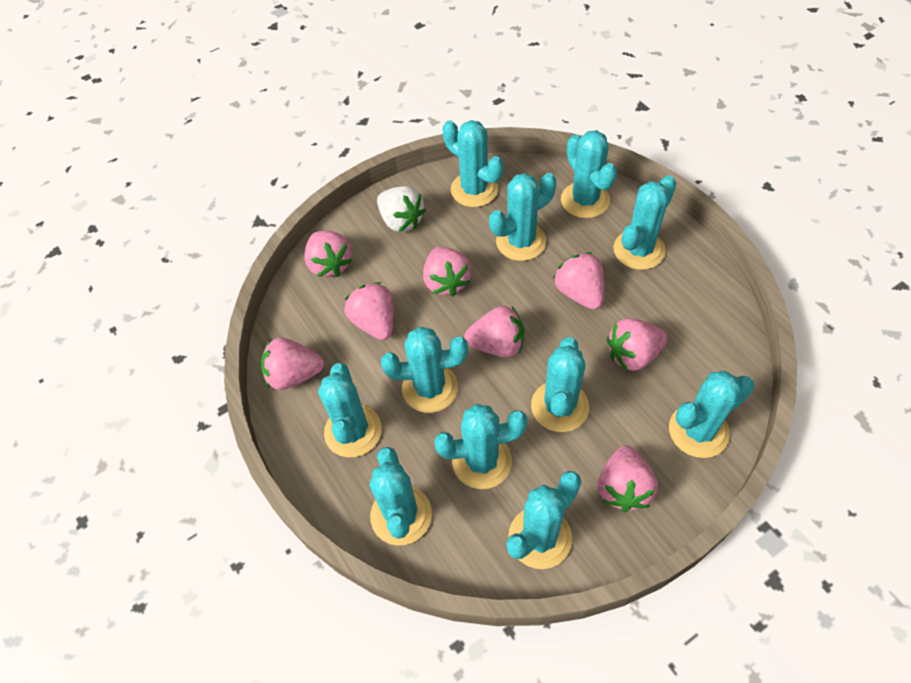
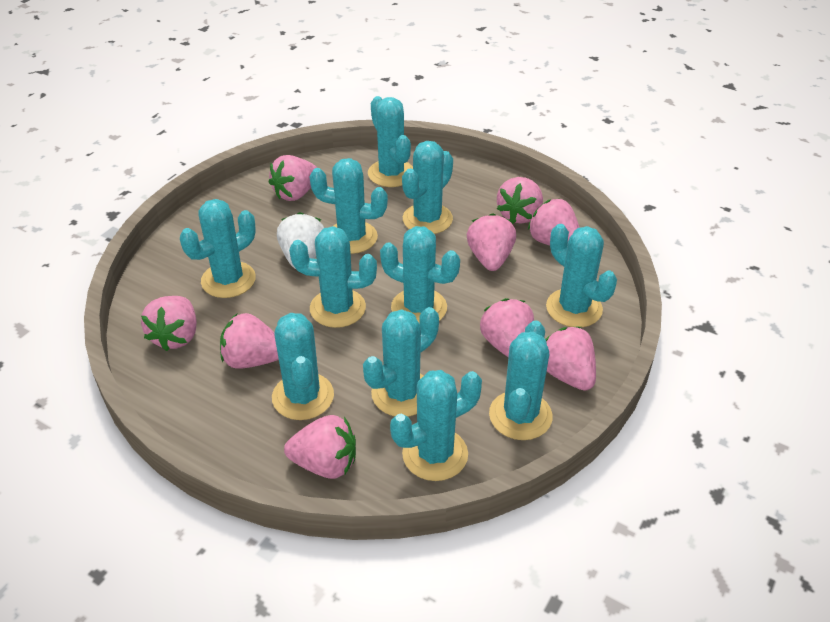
pink strawberry: 8 -> 9

